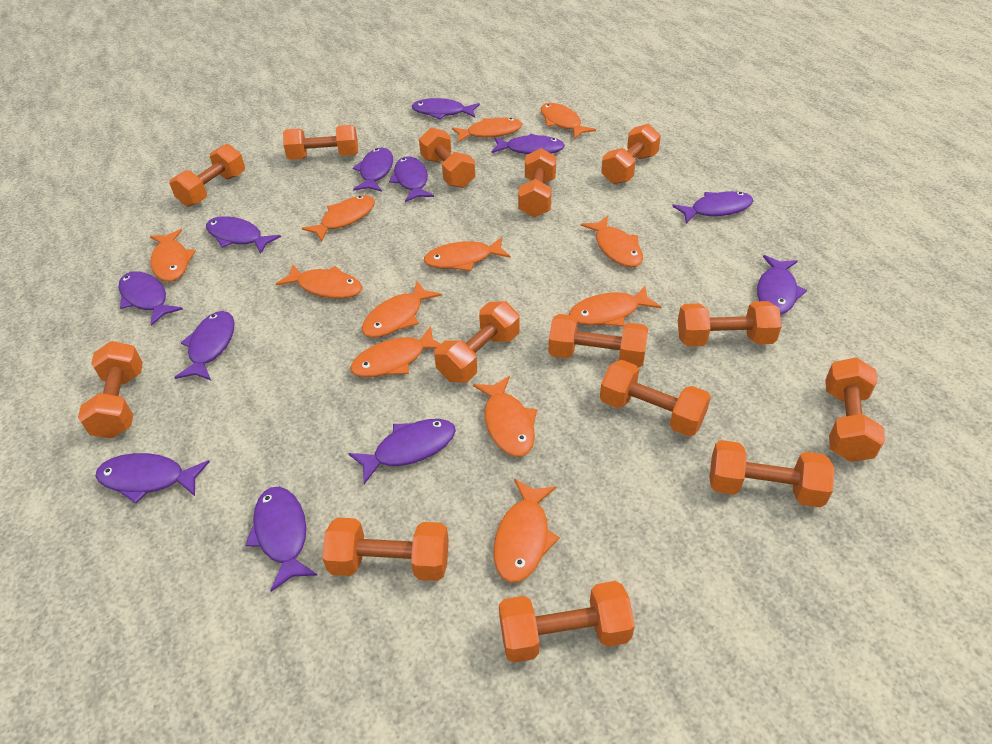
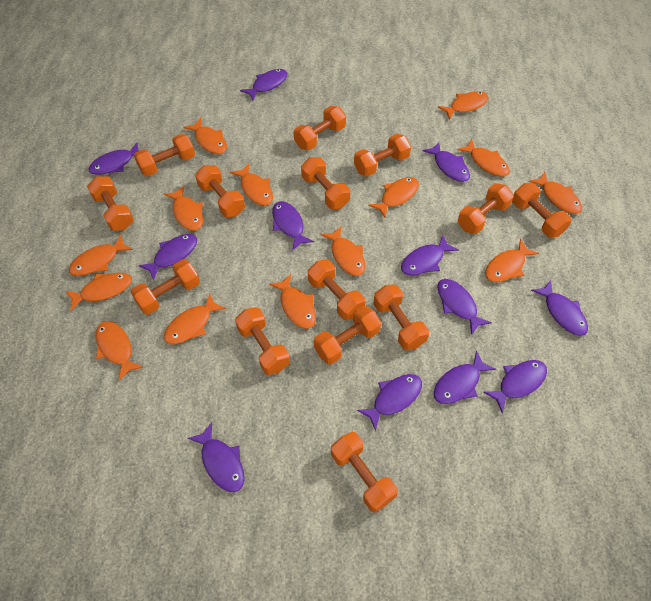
orange fish: 12 -> 14

